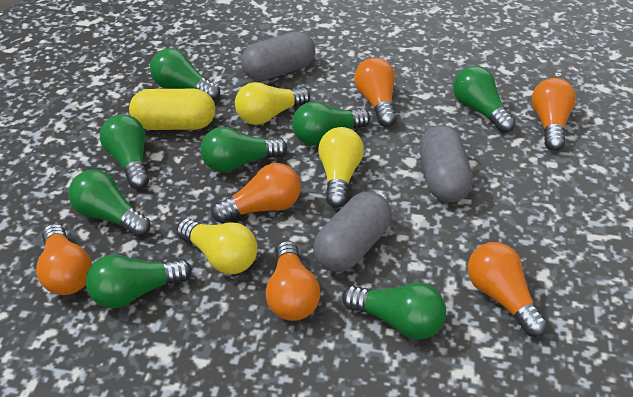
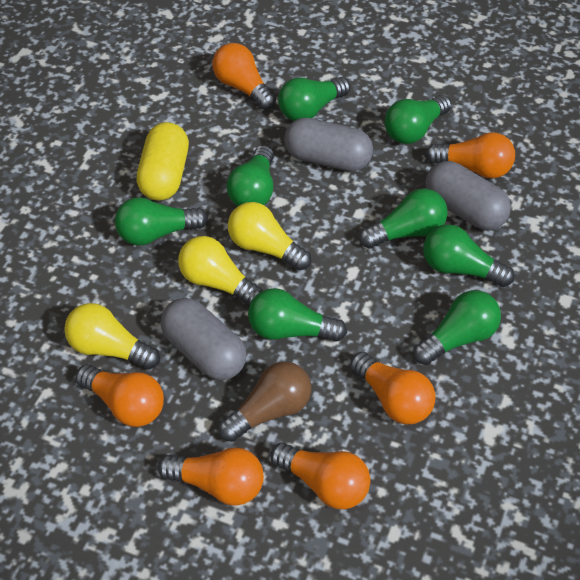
brown light bulb: 0 -> 1

